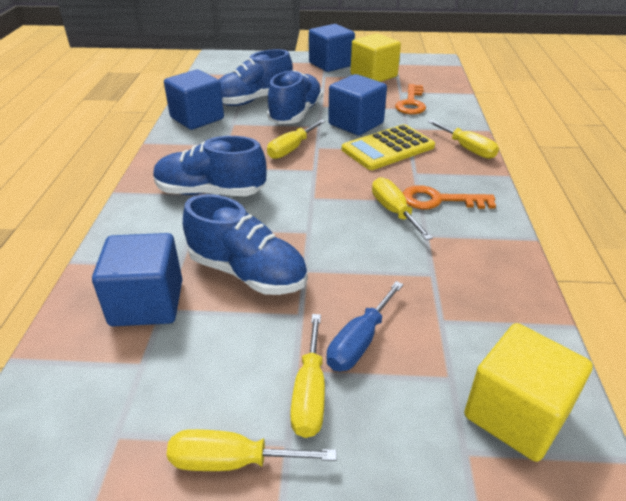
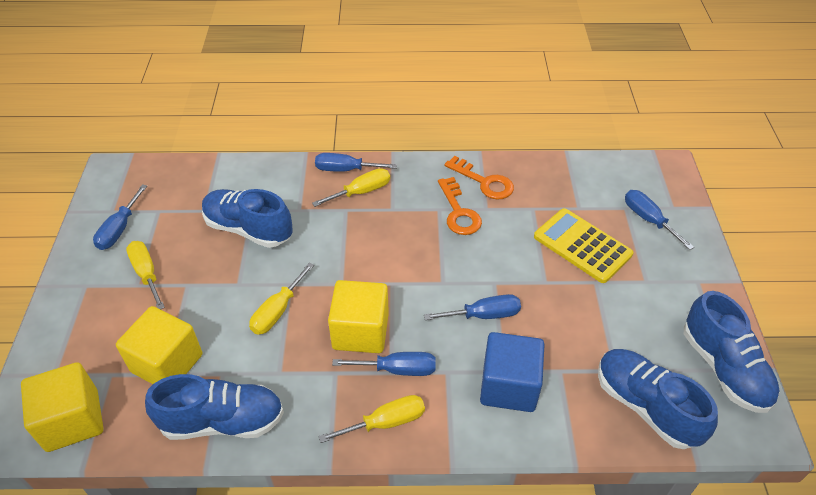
blue cube: 4 -> 1
blue screwdriver: 1 -> 5
yellow cube: 2 -> 3
yellow screwdriver: 5 -> 4

